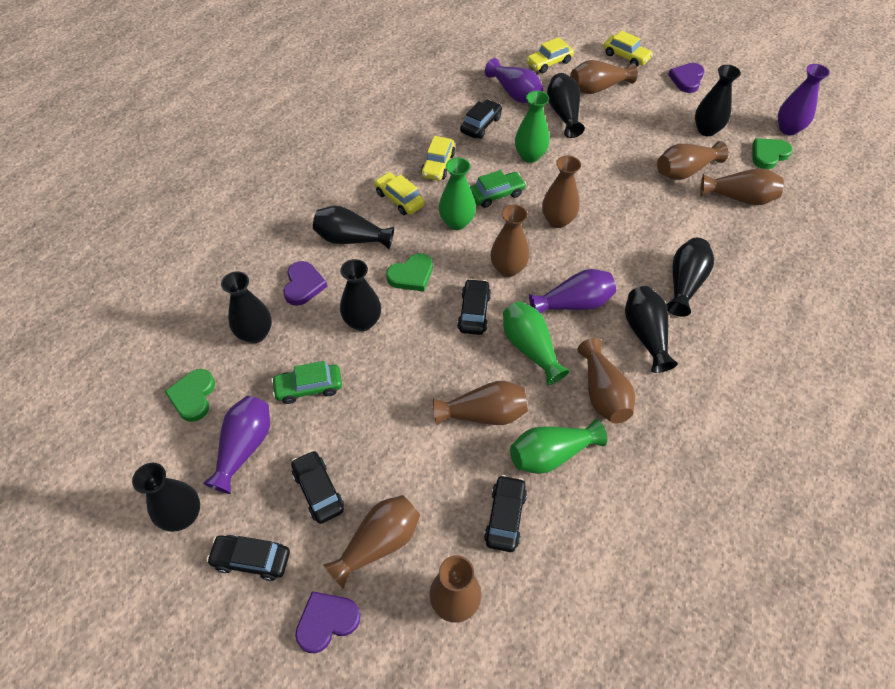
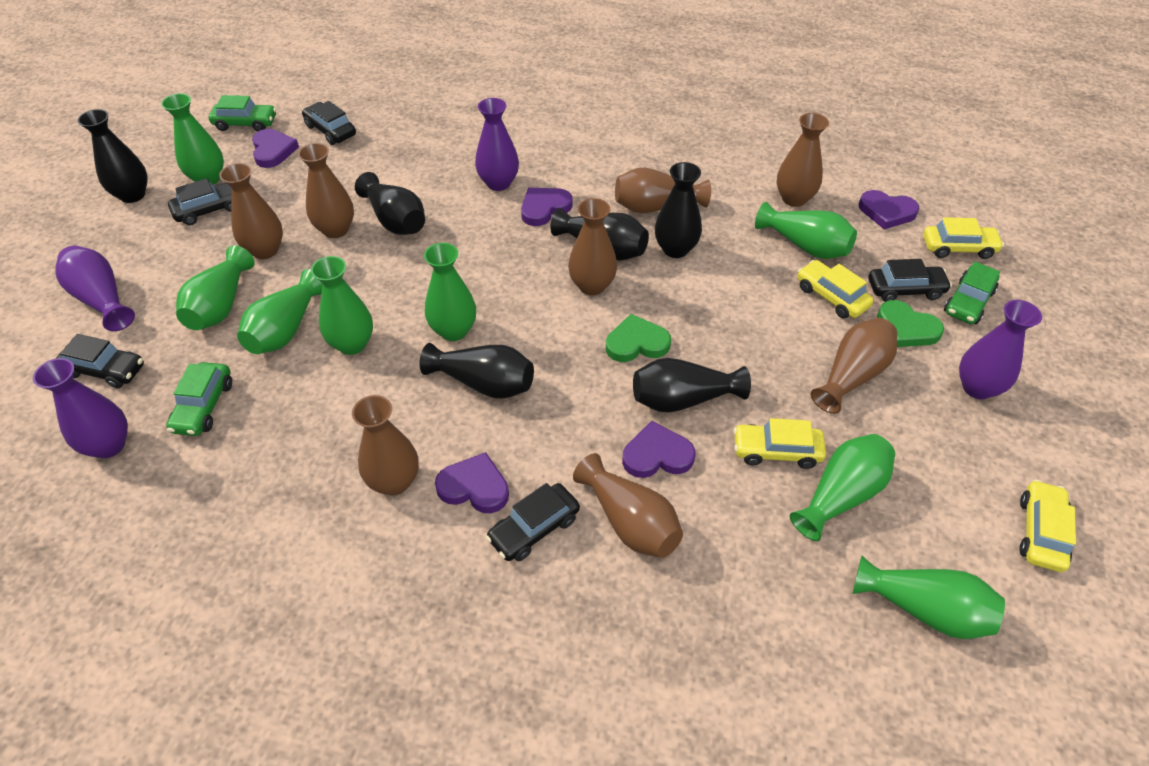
black vase: 8 -> 6
brown vase: 9 -> 8
green car: 2 -> 3
green heart: 3 -> 2
green vase: 4 -> 8
purple heart: 3 -> 5

